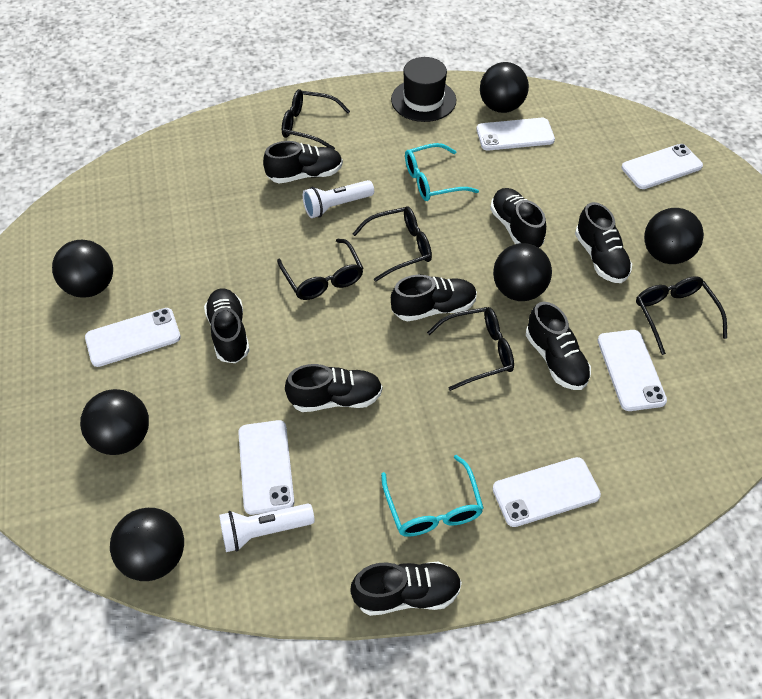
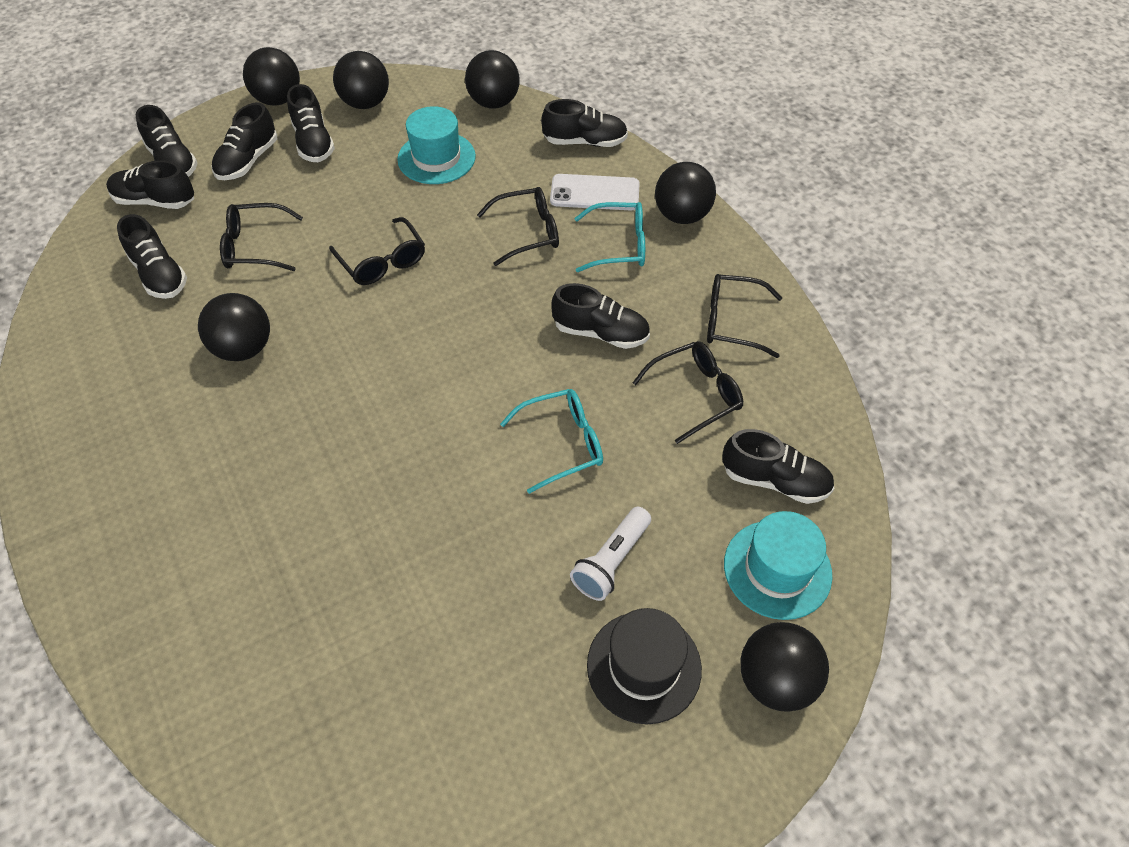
turquoise hat: 0 -> 2
white flashlight: 2 -> 1
white phone: 6 -> 1

